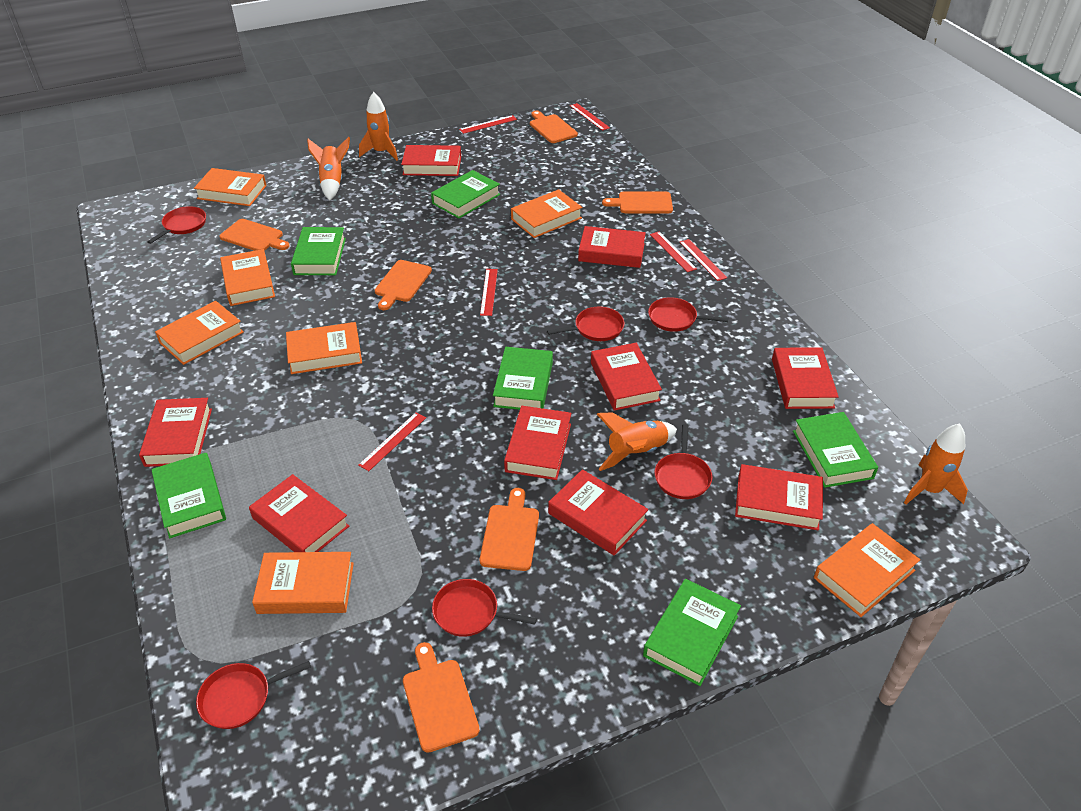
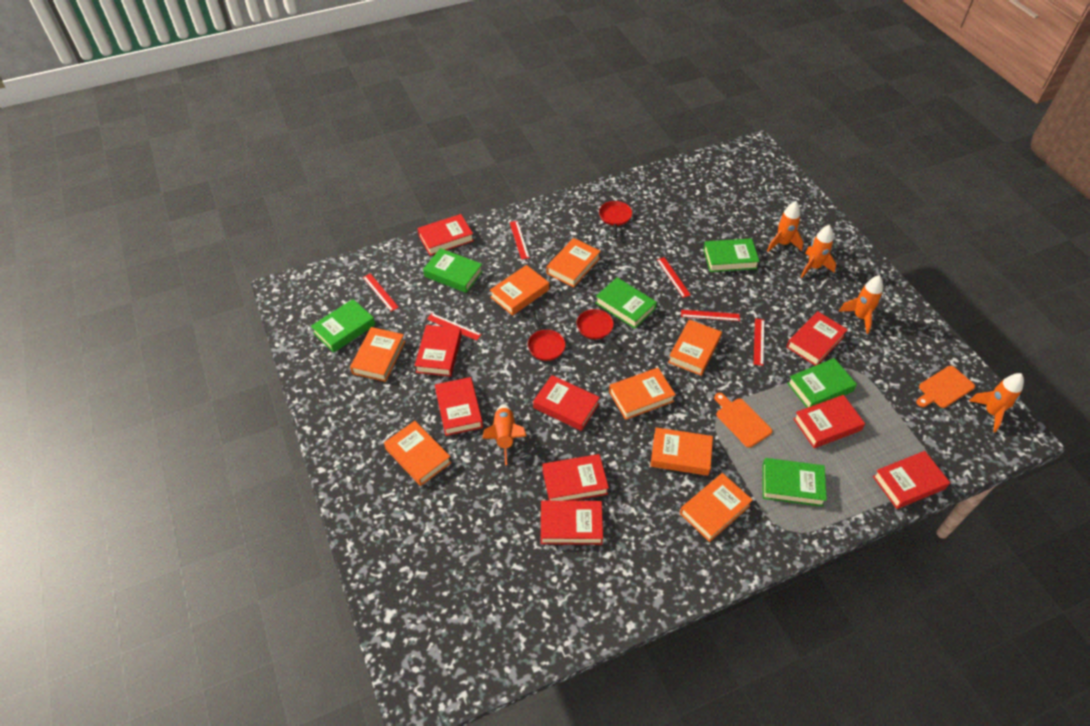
orange book: 7 -> 8
orange cutting board: 6 -> 2
orange rocket: 4 -> 5
red pan: 6 -> 3

